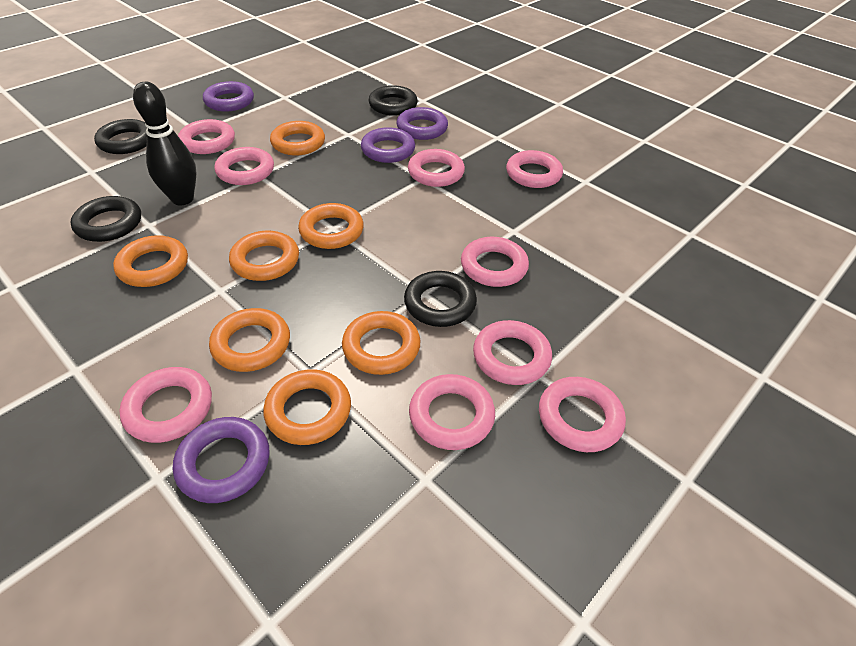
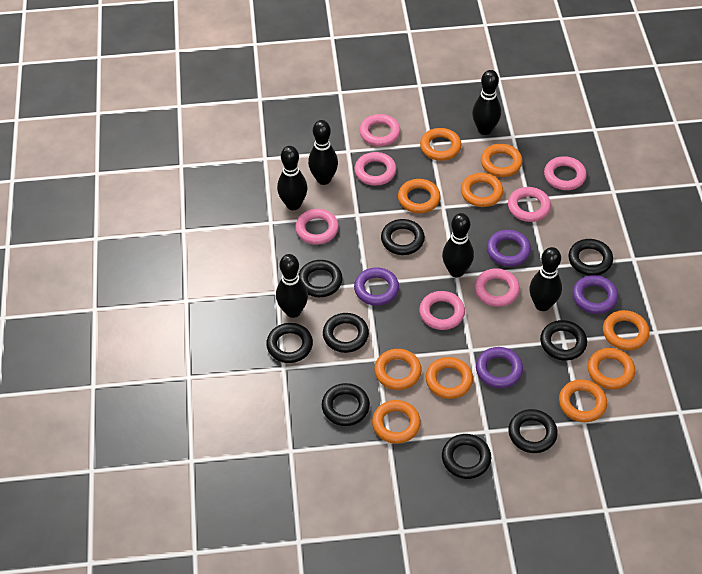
black bowling pin: 1 -> 6
black ring: 4 -> 9
orange ring: 7 -> 10
pink ring: 9 -> 7

